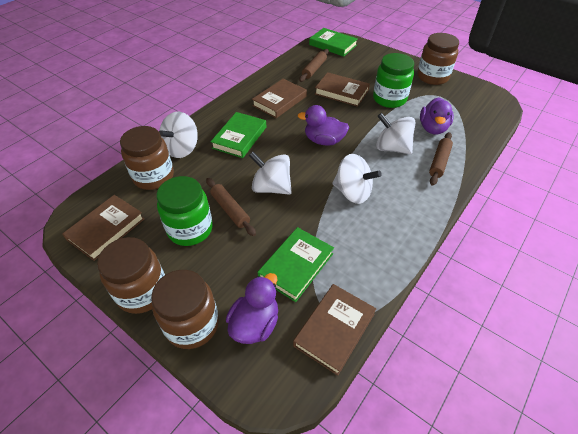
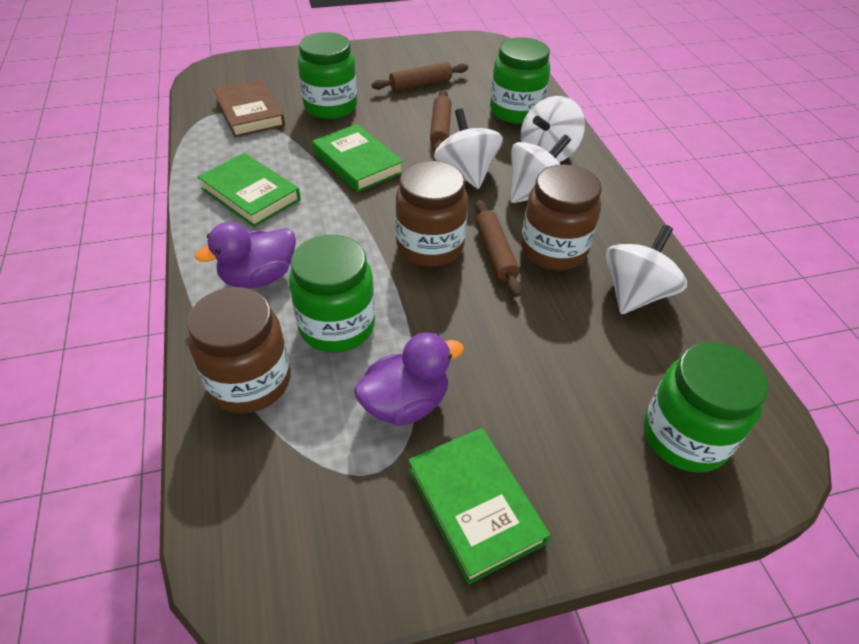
brown book: 4 -> 1
brown jar: 4 -> 3
green jar: 2 -> 4
purple duck: 3 -> 2

